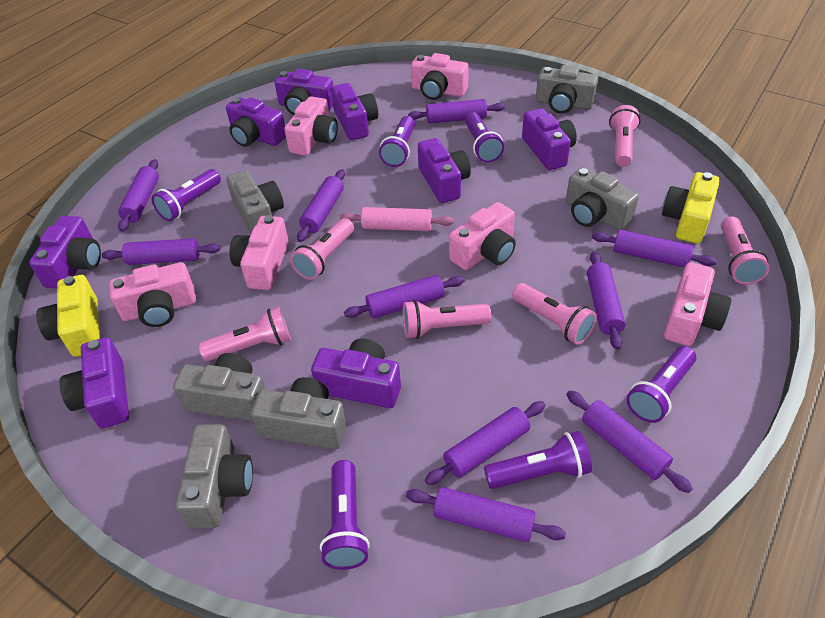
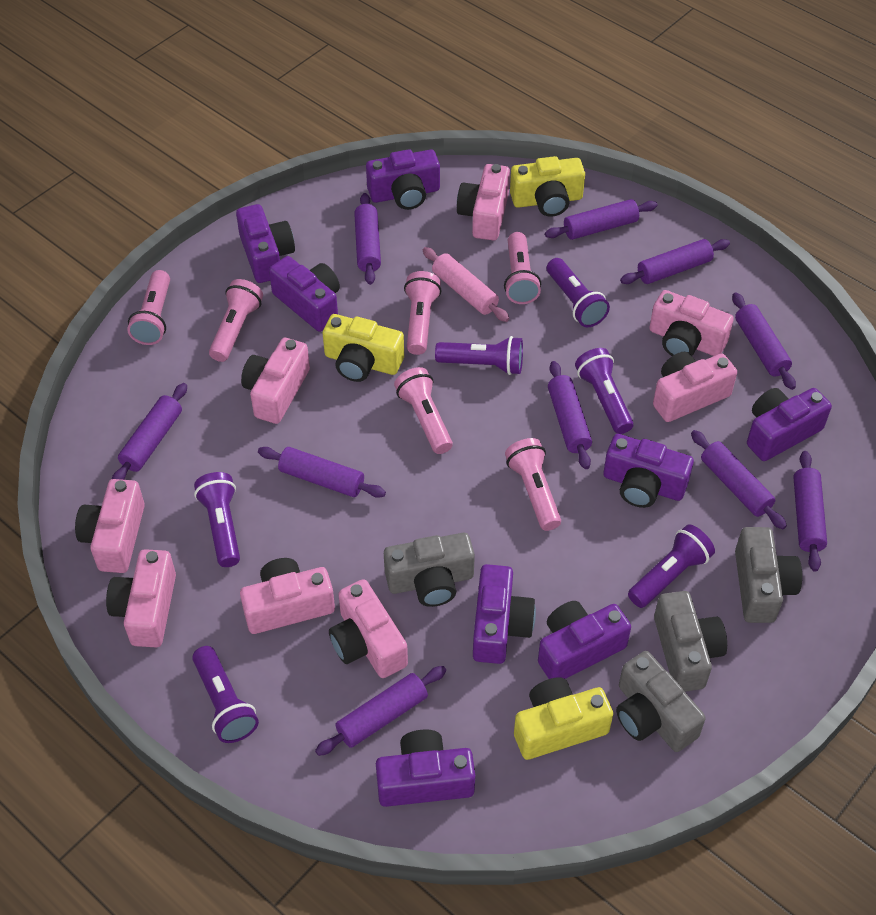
grey camera: 6 -> 4
pink camera: 6 -> 8
yellow camera: 2 -> 3

